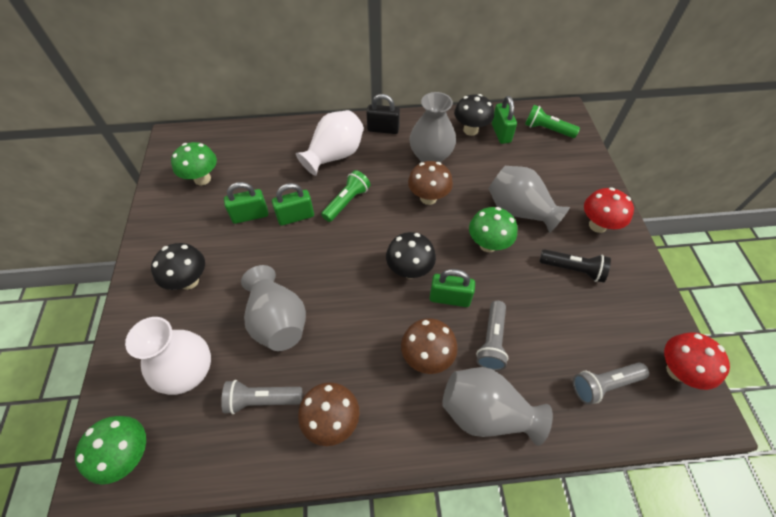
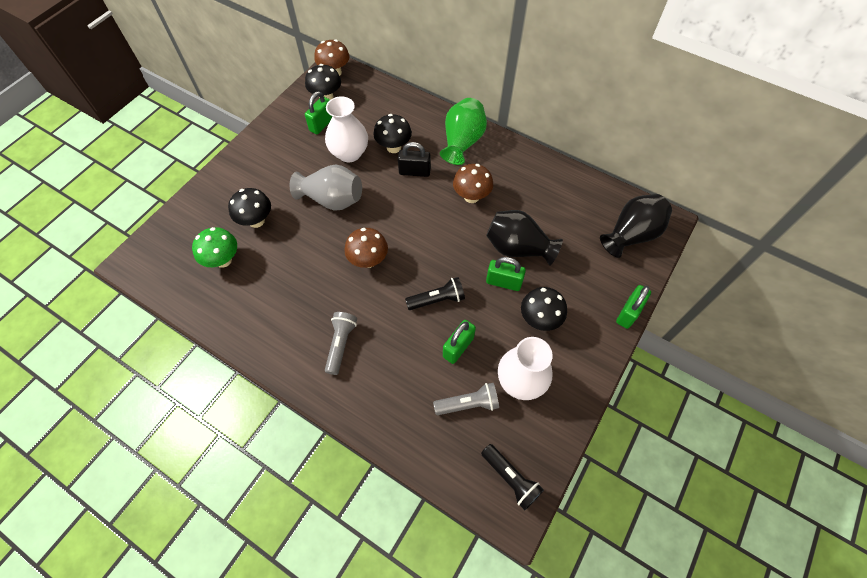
black flashlight: 1 -> 2
black mushroom: 3 -> 4
black vase: 0 -> 2
green flashlight: 2 -> 0
green mushroom: 3 -> 1
green vase: 0 -> 1
grey flashlight: 3 -> 2
grey vase: 4 -> 1
red mushroom: 2 -> 0

